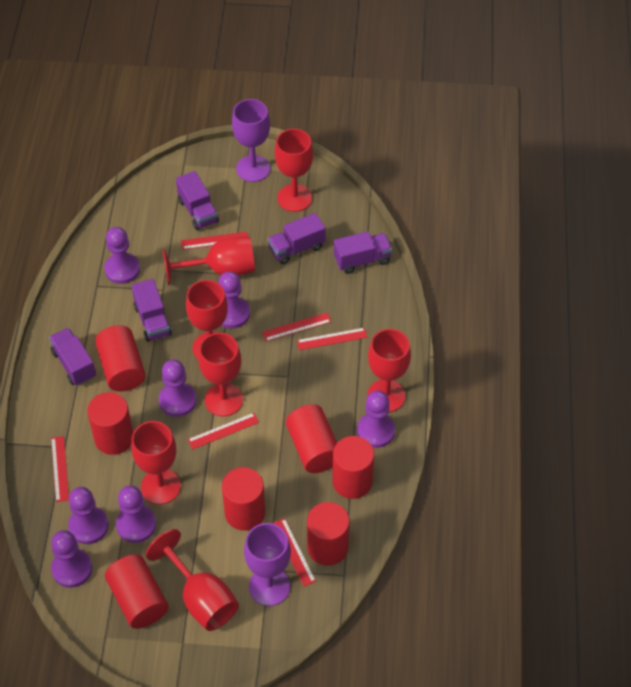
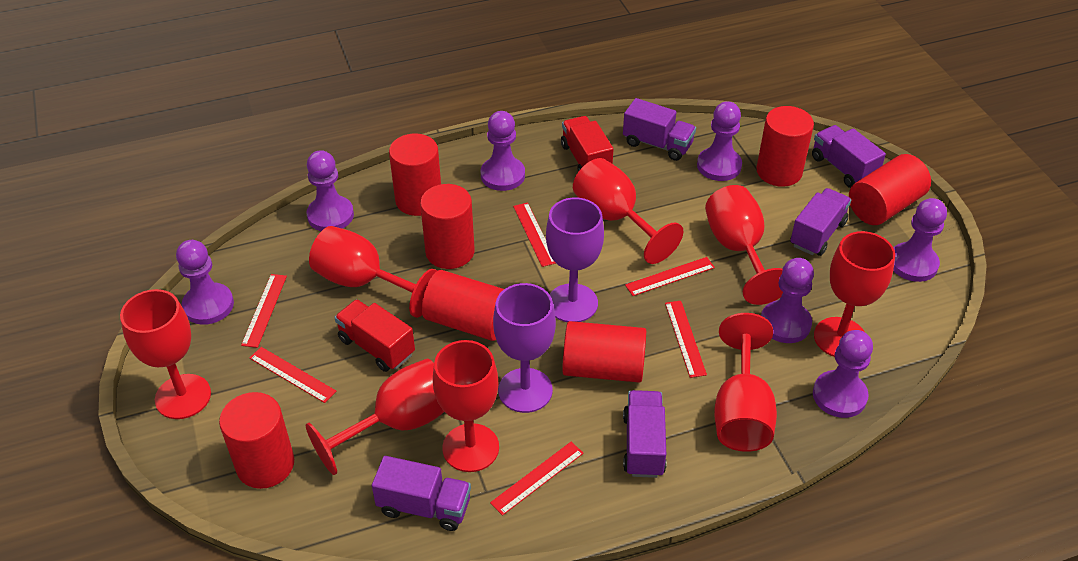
red goblet: 7 -> 8
red truck: 0 -> 2

